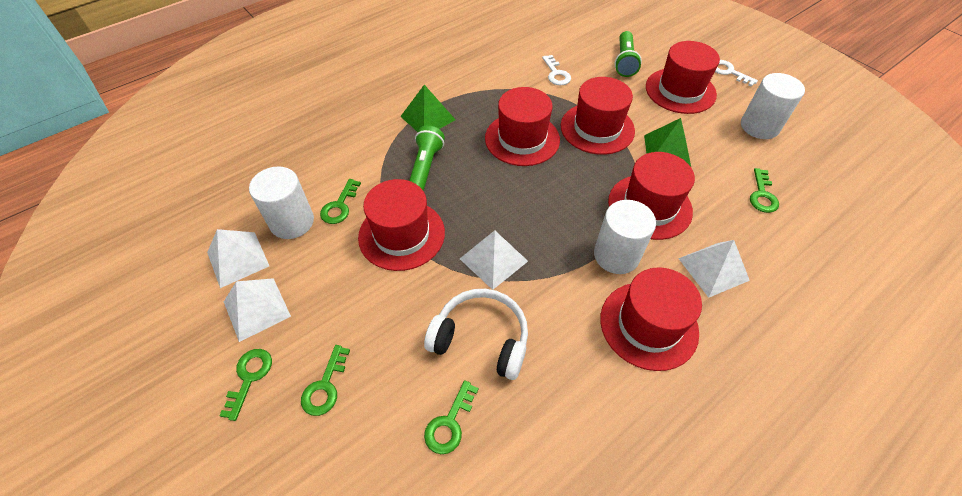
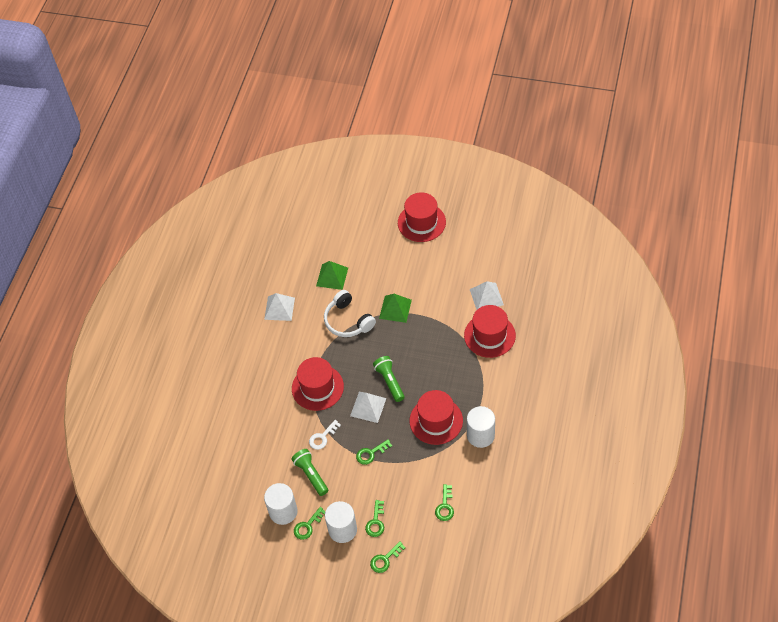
red hat: 6 -> 4
white key: 2 -> 1
white pyramid: 4 -> 3

